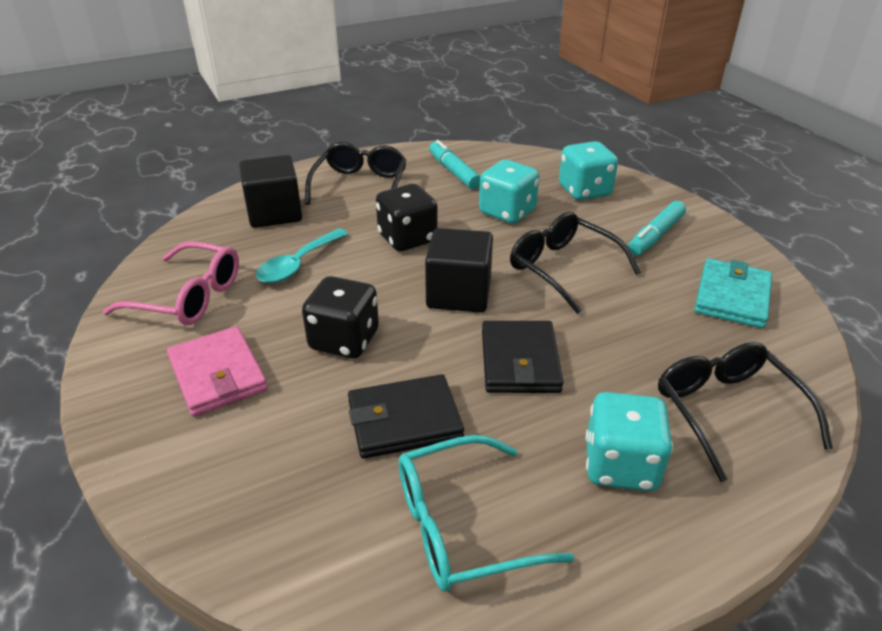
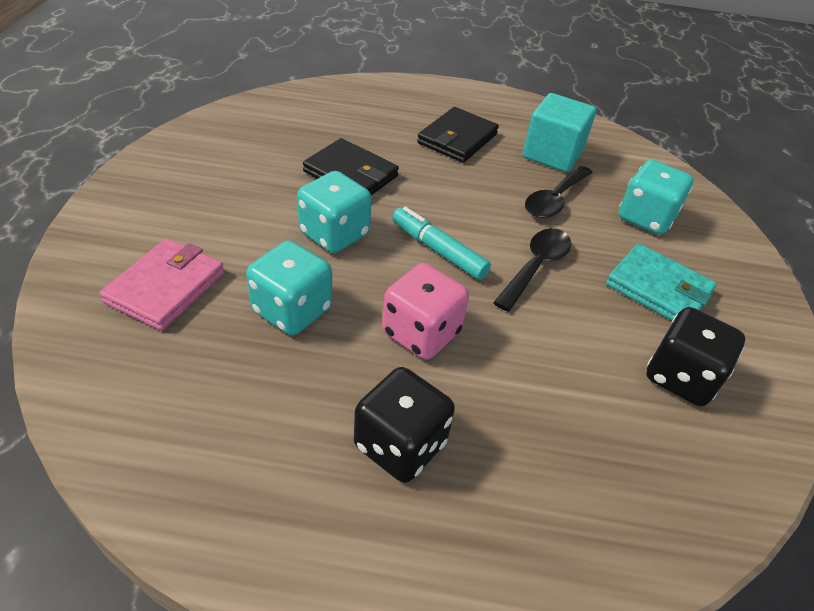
black cube: 2 -> 0
black glasses: 3 -> 0
black spoon: 0 -> 2
pink dice: 0 -> 1
pink glasses: 1 -> 0
turquoise cube: 0 -> 1
turquoise glasses: 1 -> 0
turquoise marker: 2 -> 1
turquoise spoon: 1 -> 0

